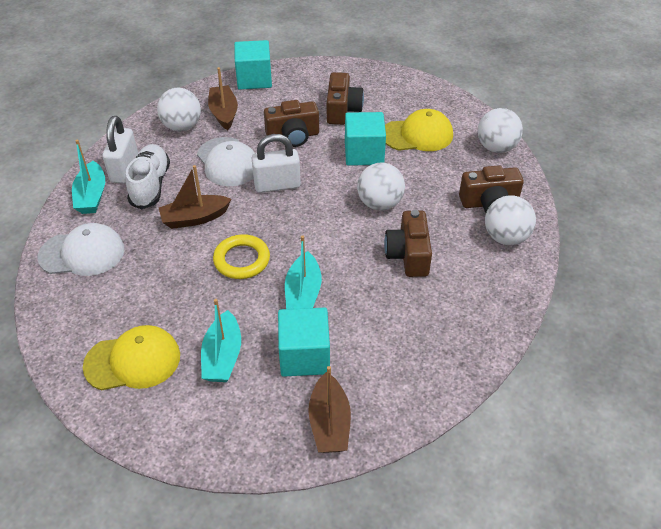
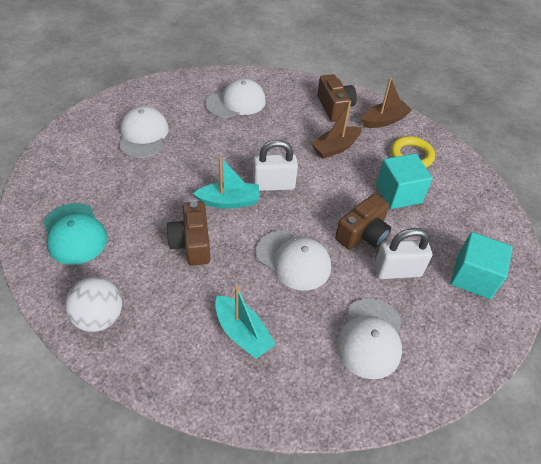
brown boat: 3 -> 2
brown camera: 4 -> 3
turquoise boat: 3 -> 2
turquoise cap: 0 -> 1
turquoise cube: 3 -> 2
white ball: 4 -> 1
white cap: 2 -> 4
white shoe: 1 -> 0
yellow cap: 2 -> 0

